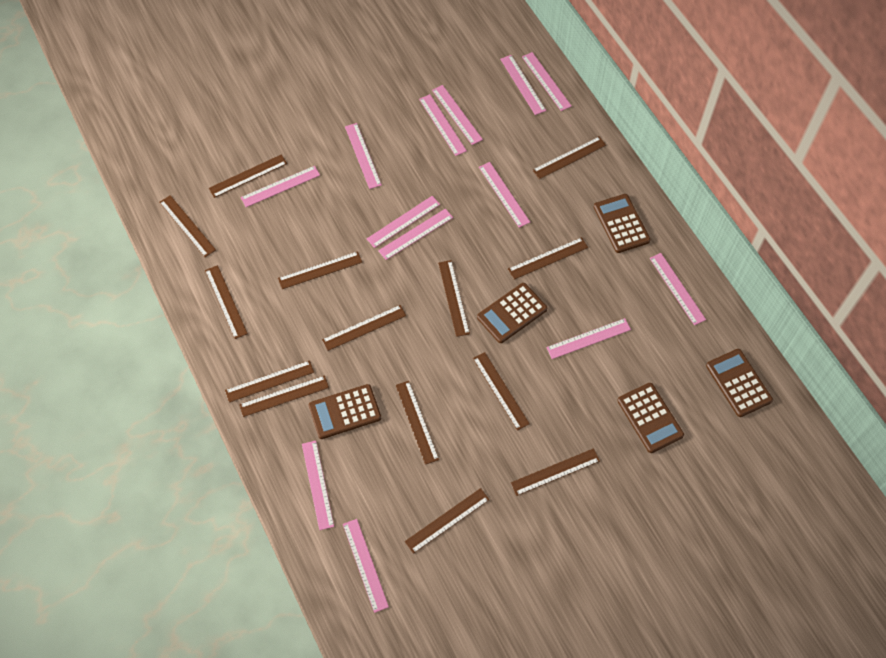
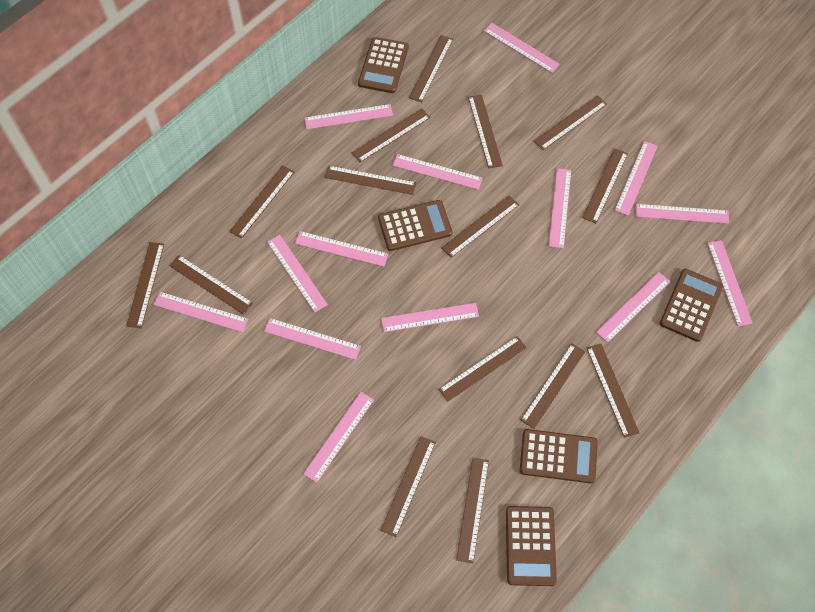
brown ruler: 14 -> 15
pink ruler: 13 -> 14

